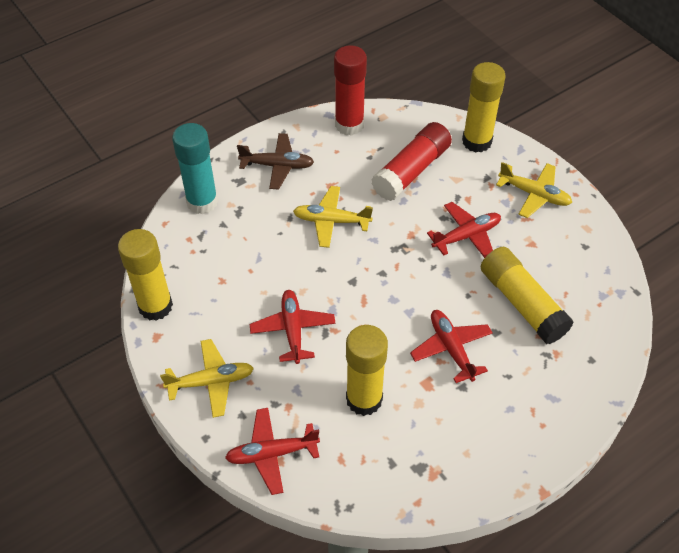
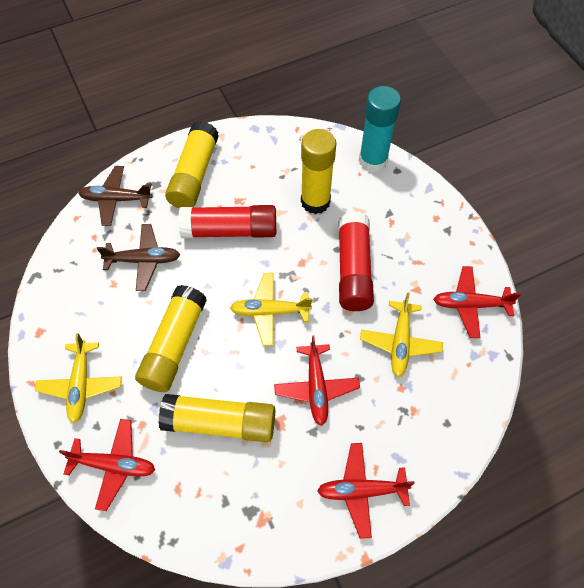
brown plane: 1 -> 2

